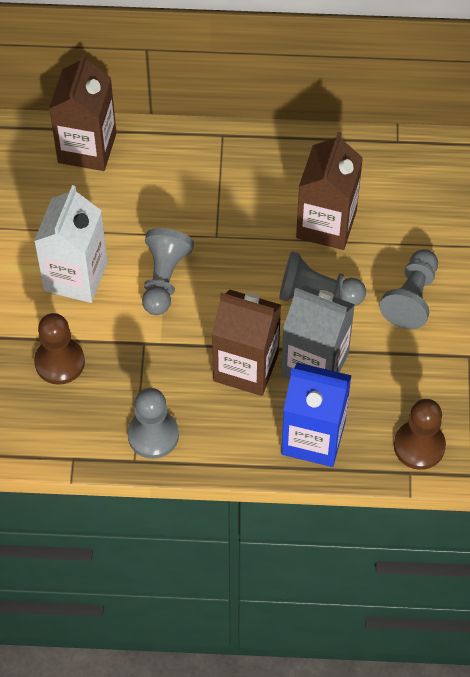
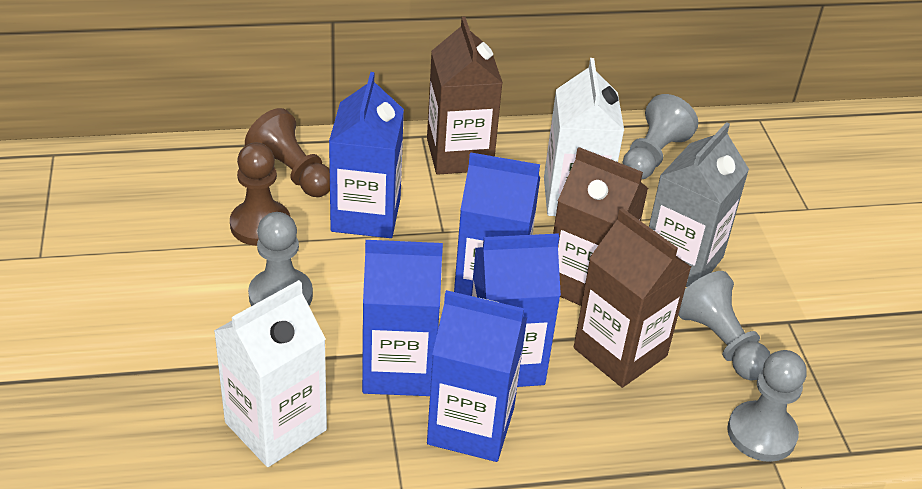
blue carton: 1 -> 5
white carton: 1 -> 2

